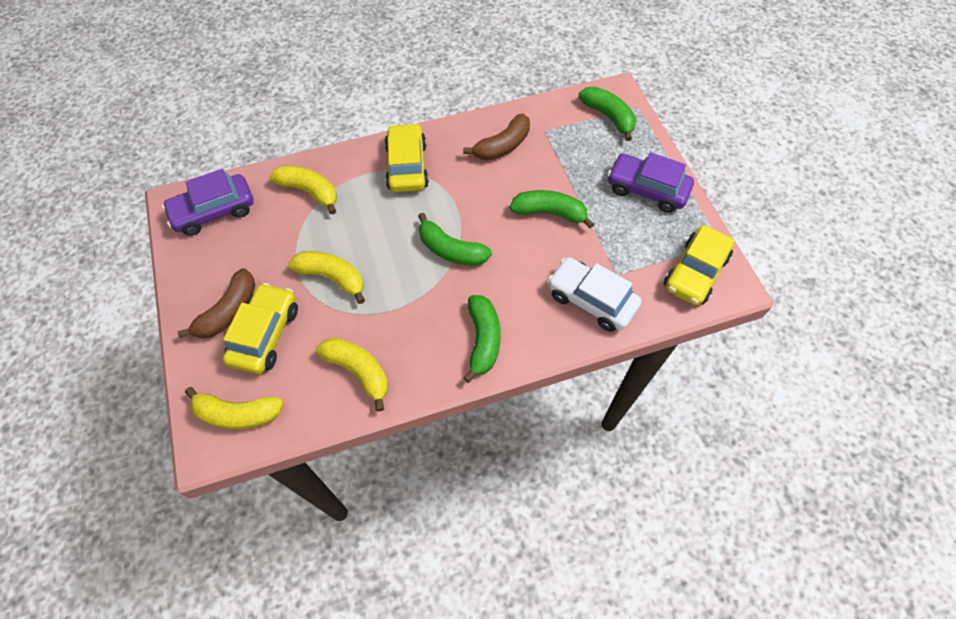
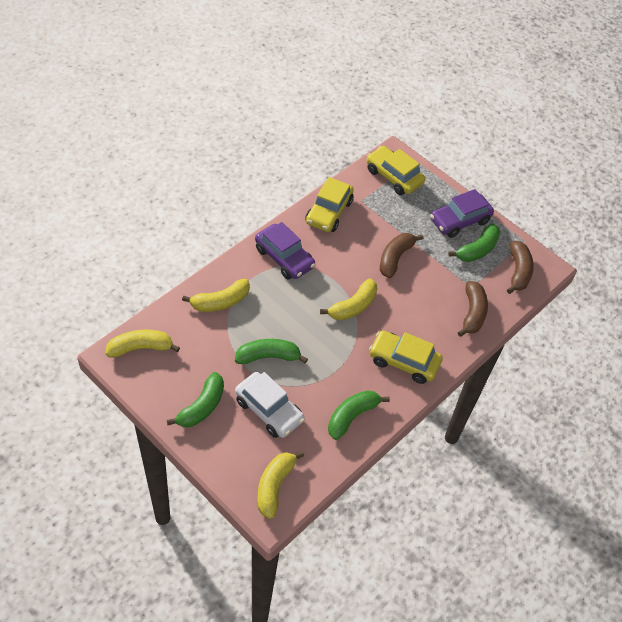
brown banana: 2 -> 3

